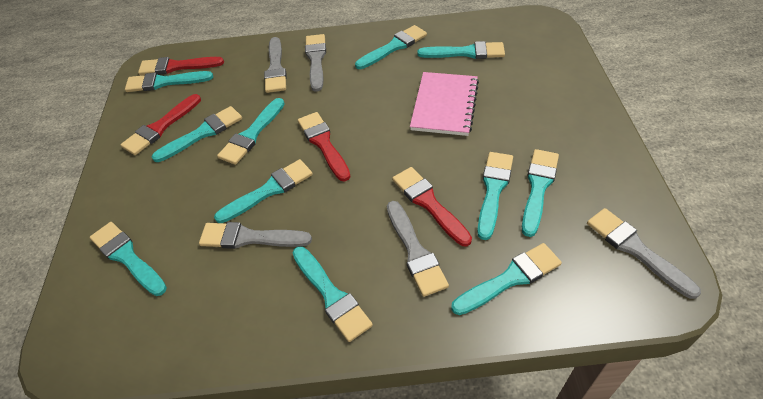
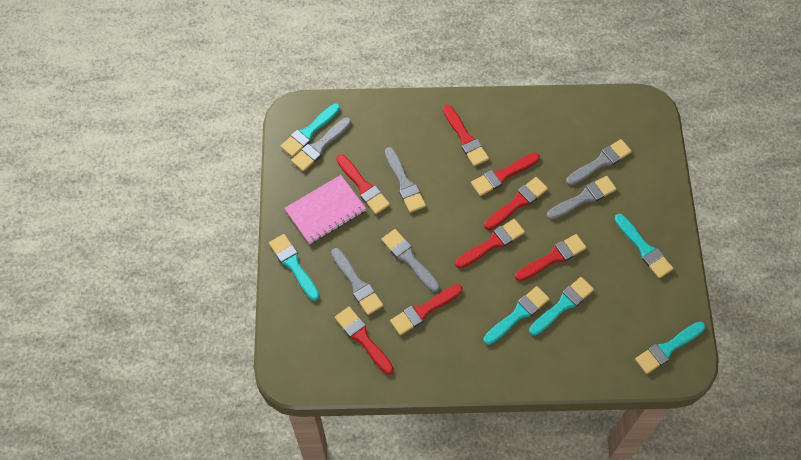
grey brush: 5 -> 6
red brush: 4 -> 8
turquoise brush: 11 -> 6

